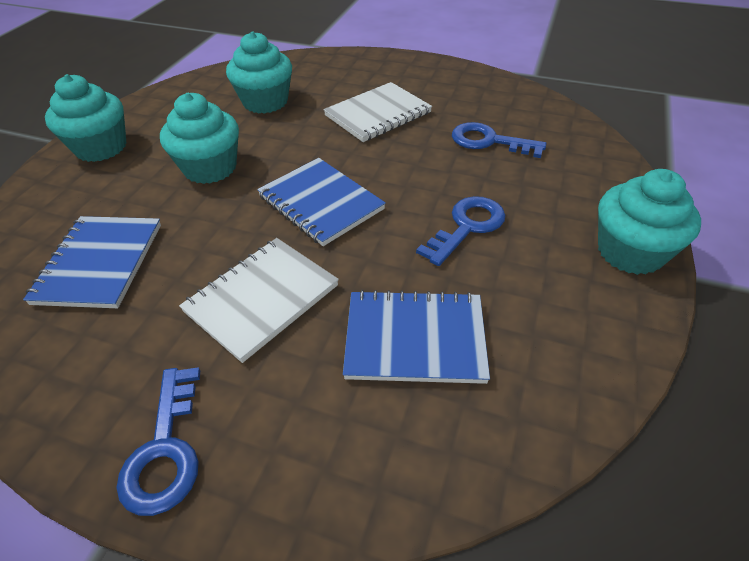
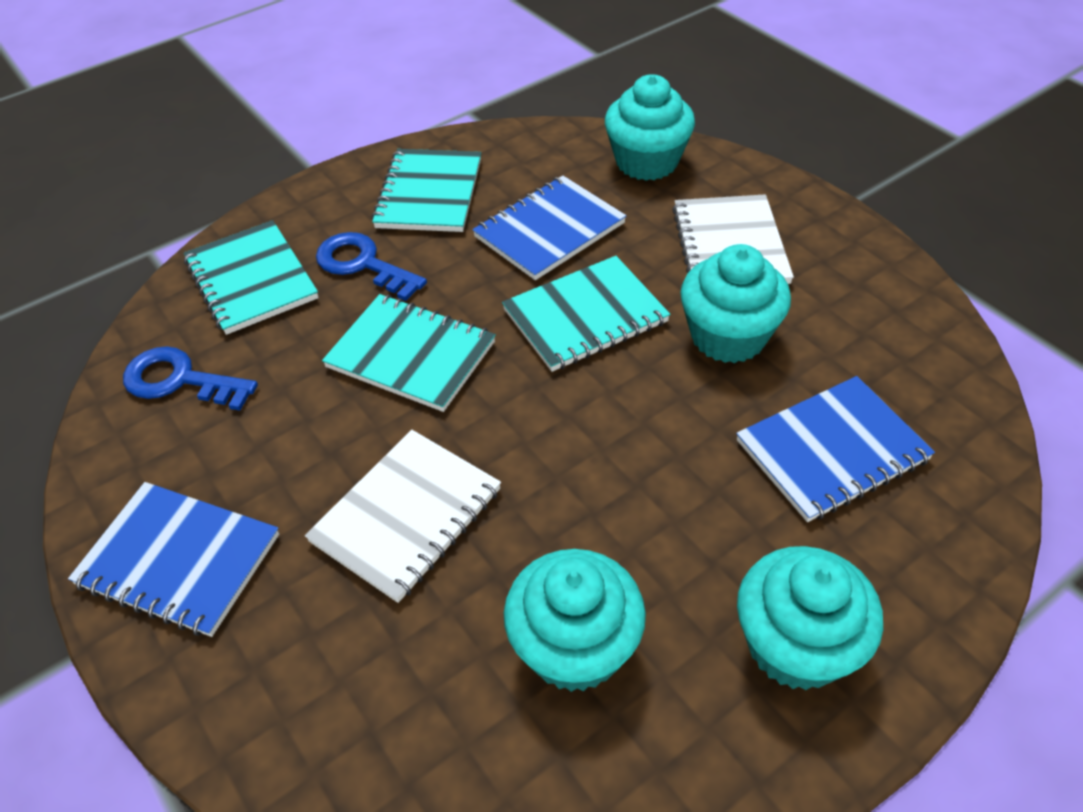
blue key: 3 -> 2
turquoise notebook: 0 -> 4

